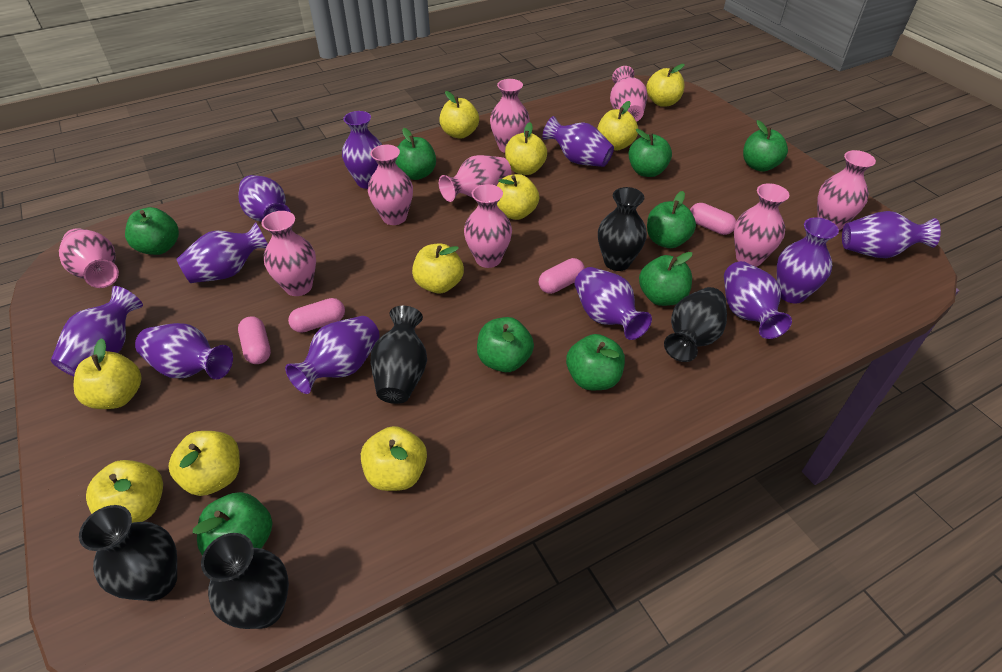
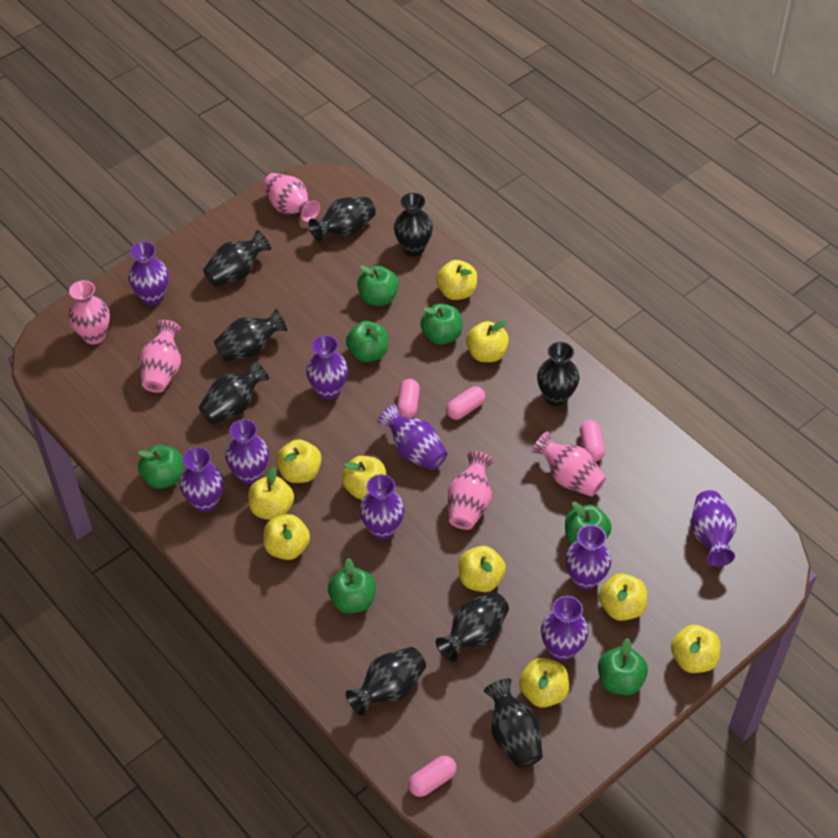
black vase: 5 -> 9
green apple: 9 -> 7
pink vase: 9 -> 5
purple vase: 11 -> 9

